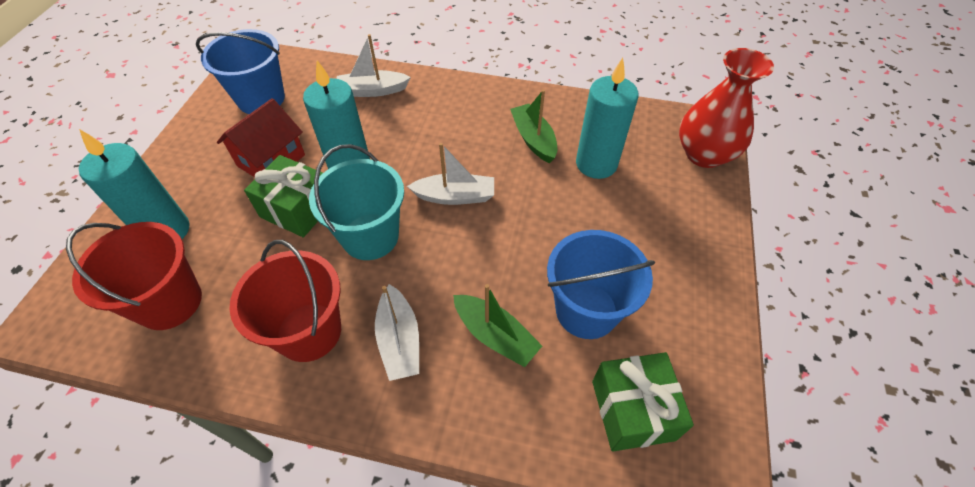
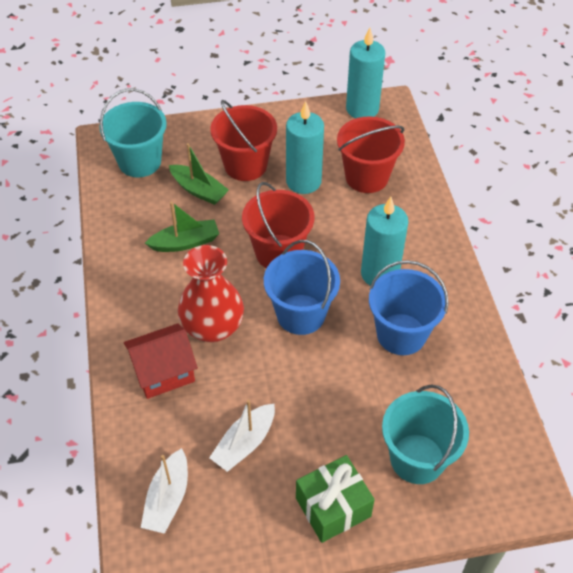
green gift: 2 -> 1
red bucket: 2 -> 3
turquoise bucket: 1 -> 2
white boat: 3 -> 2

